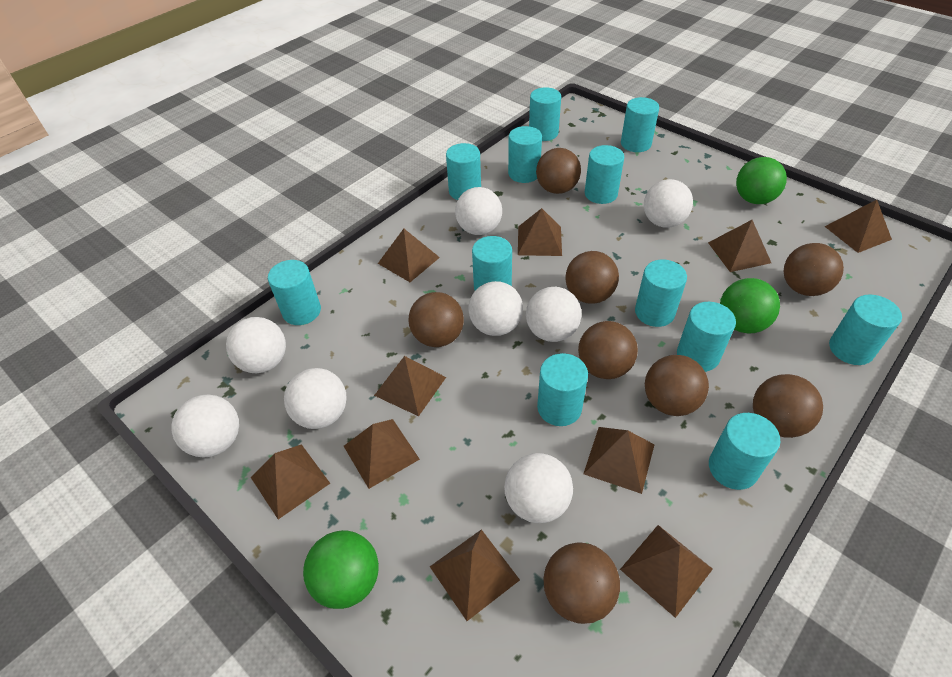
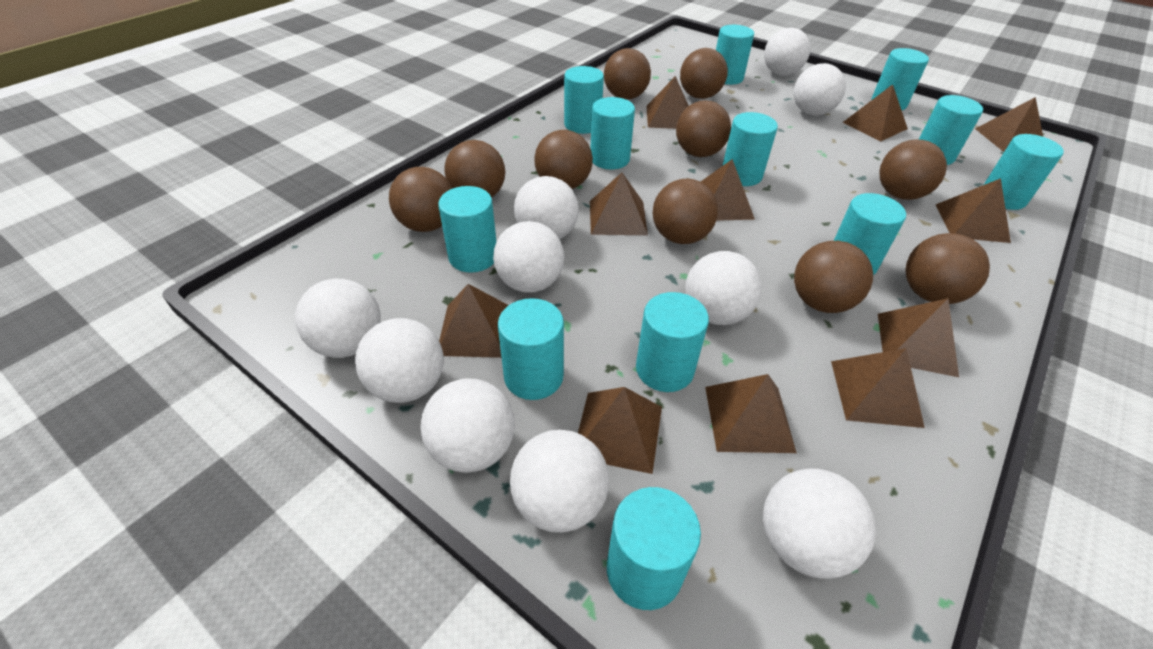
brown ball: 8 -> 10
brown pyramid: 10 -> 11
green ball: 3 -> 0
white ball: 8 -> 10

